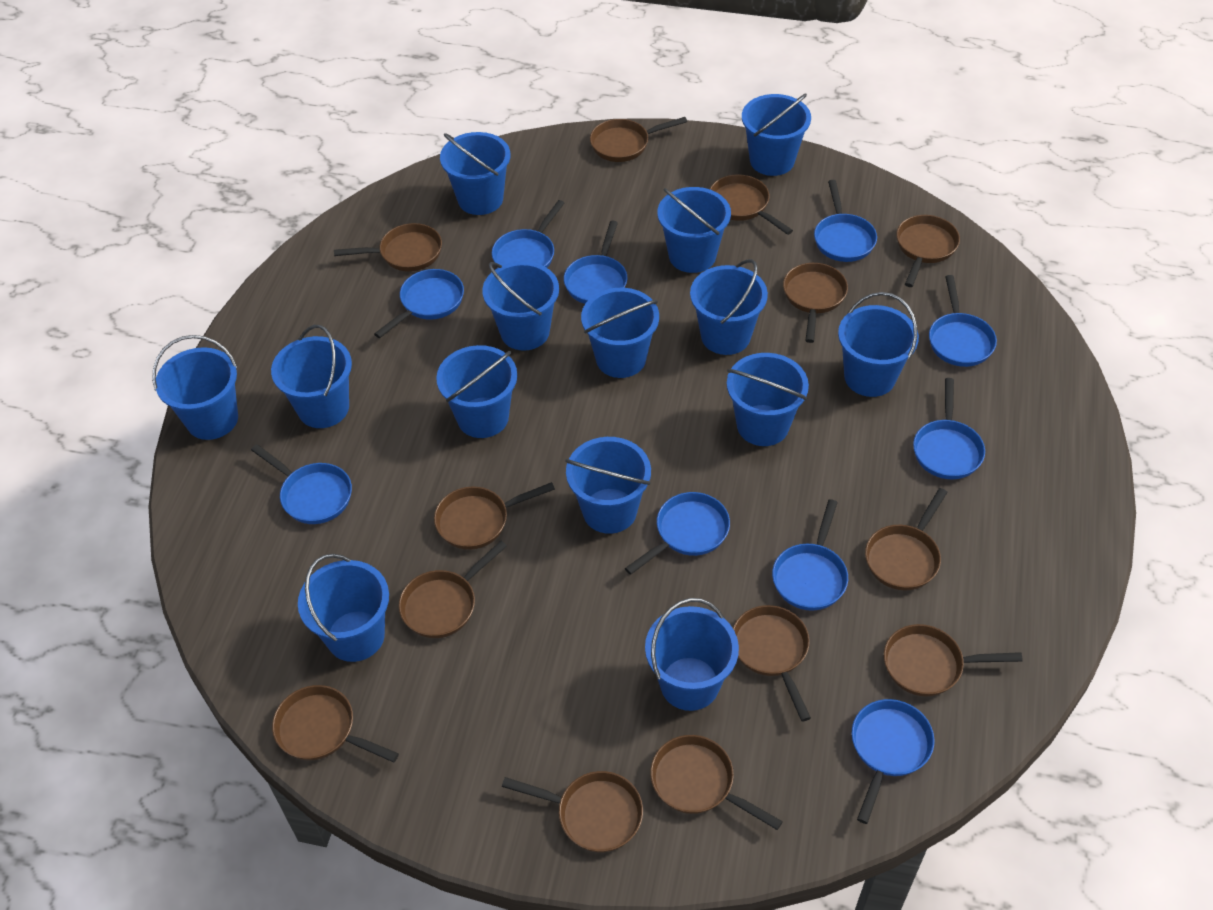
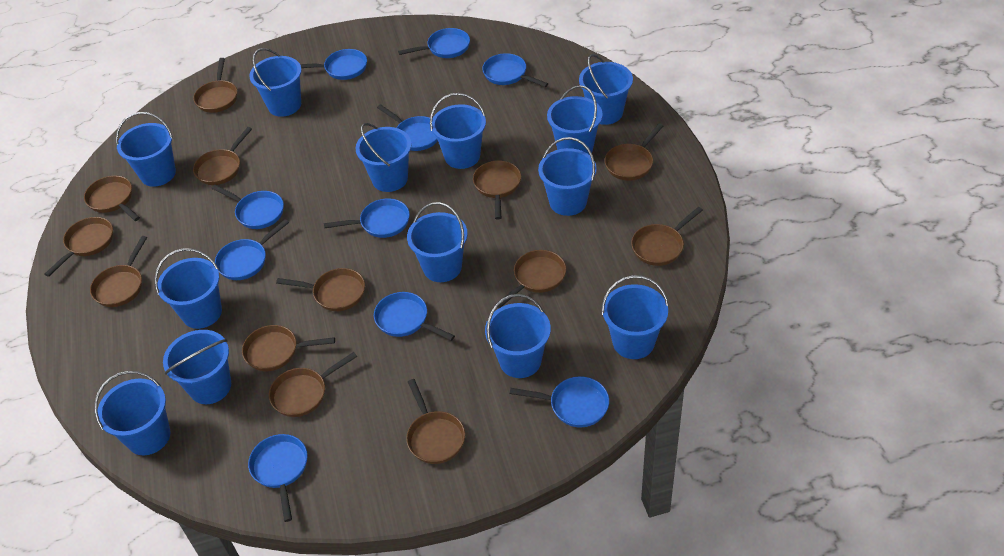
blue bucket: 14 -> 13

